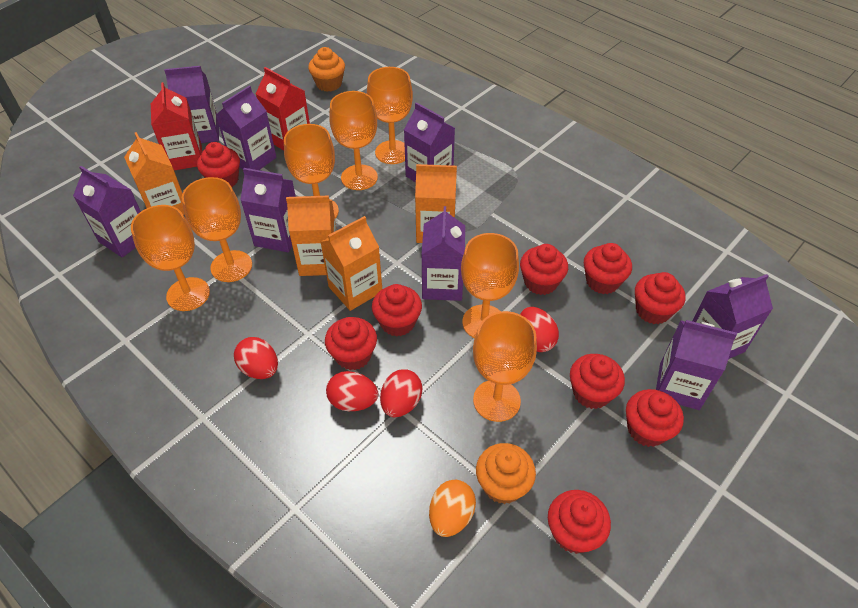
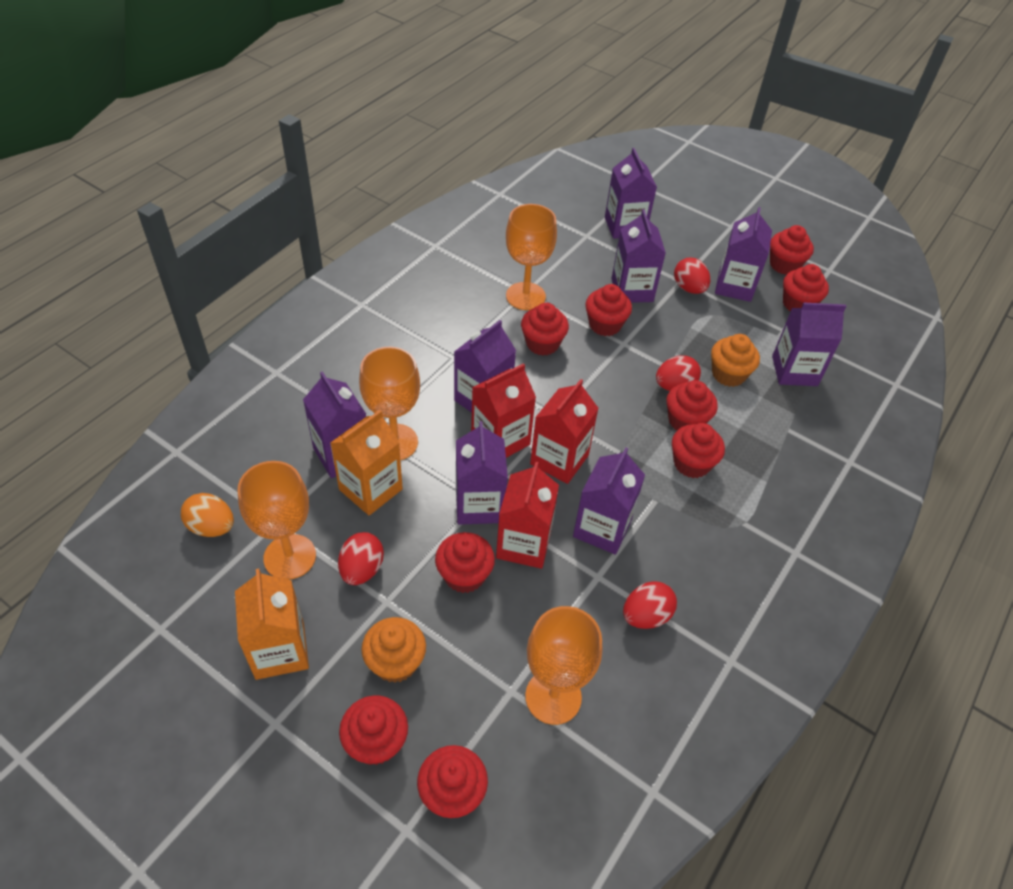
orange carton: 4 -> 2
orange goblet: 7 -> 4
red carton: 2 -> 3

